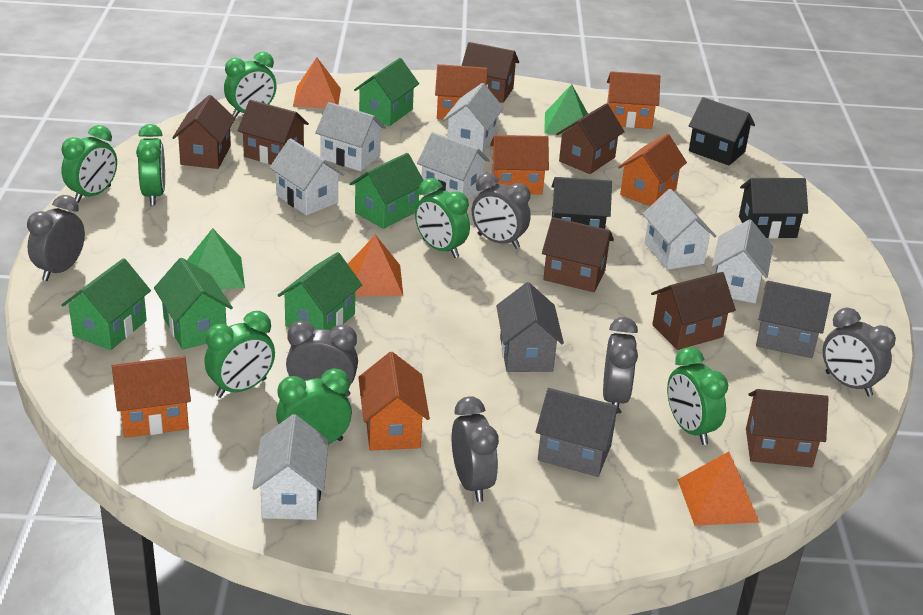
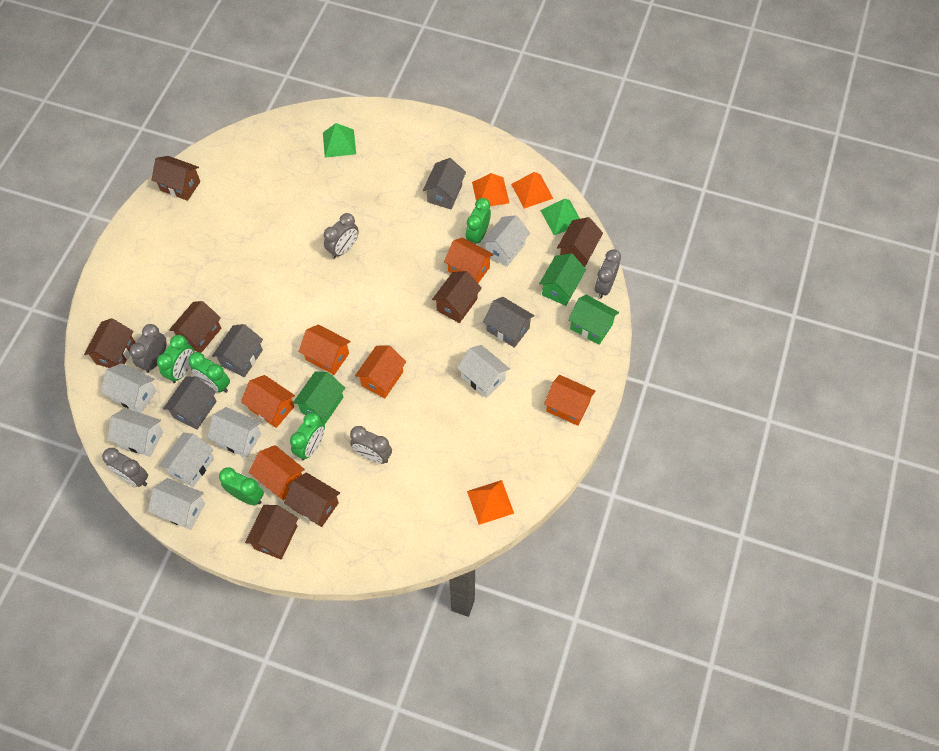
black house: 3 -> 0
green clock: 7 -> 5
green house: 5 -> 3
grey clock: 6 -> 5
grey house: 3 -> 4

